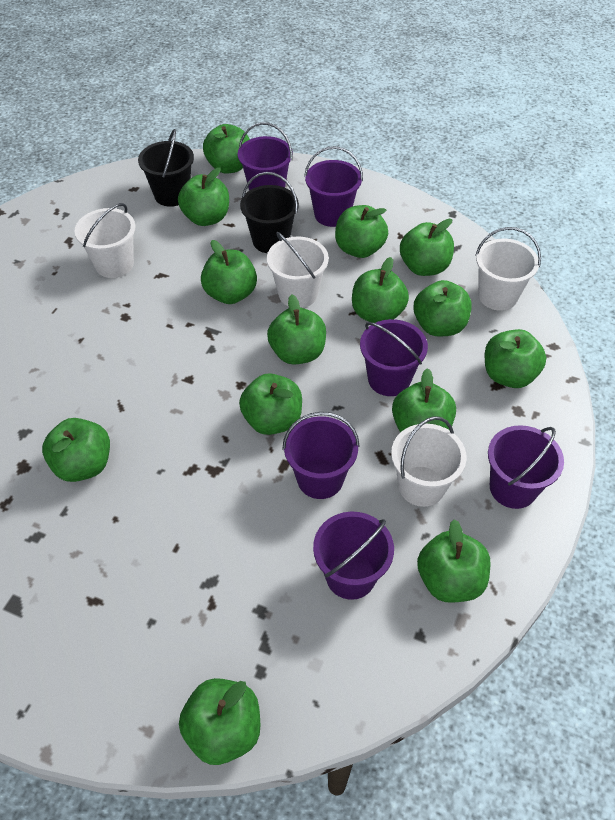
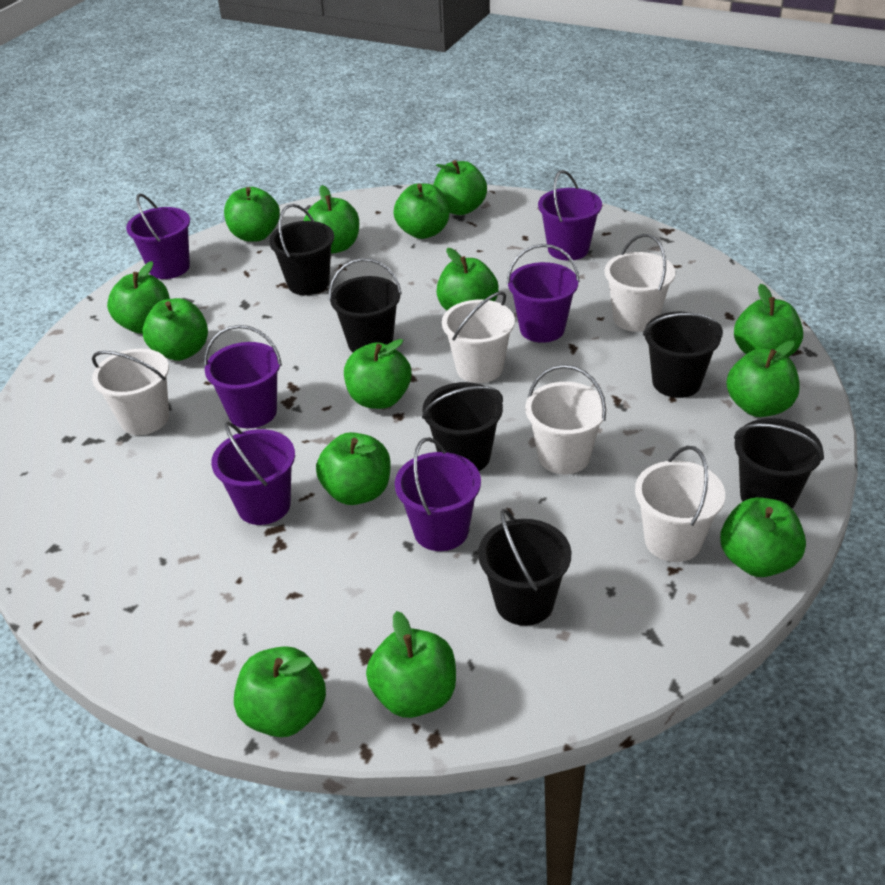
black bucket: 2 -> 6
white bucket: 4 -> 5

